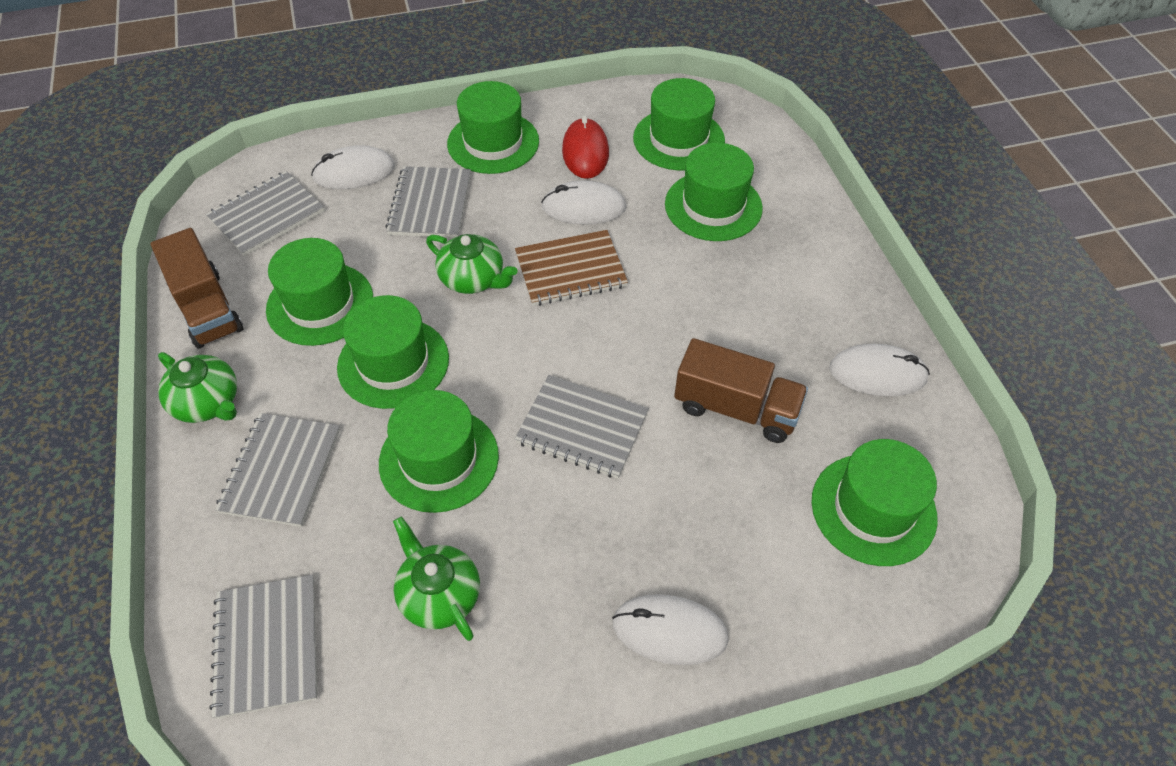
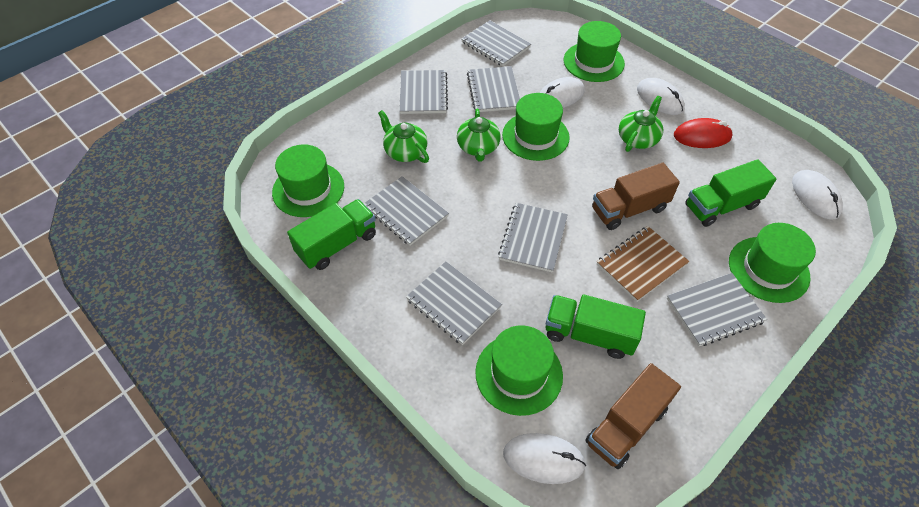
green hat: 7 -> 5
green truck: 0 -> 3
grey notebook: 5 -> 7

